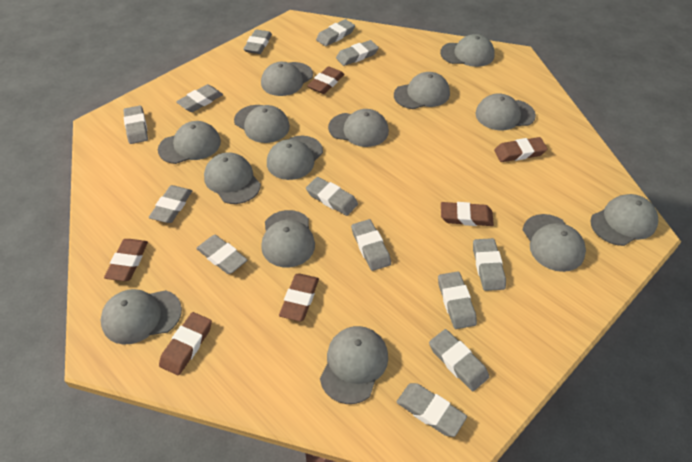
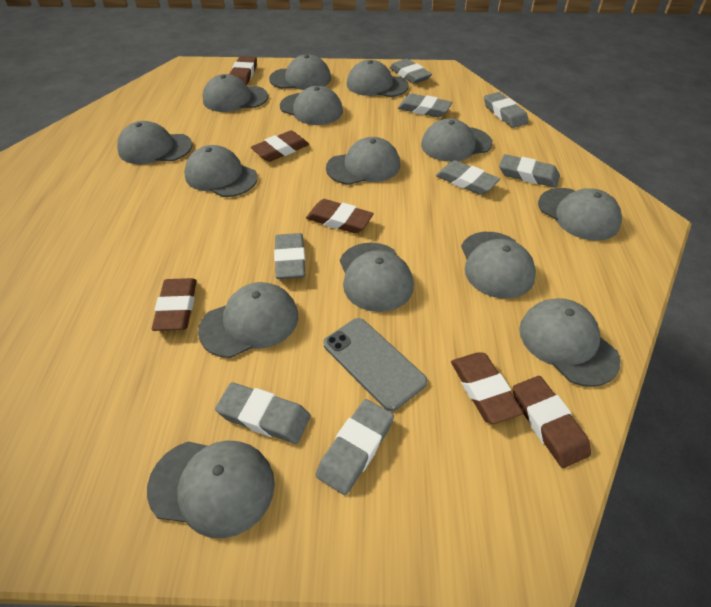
grey eraser: 13 -> 8
grey phone: 0 -> 1

